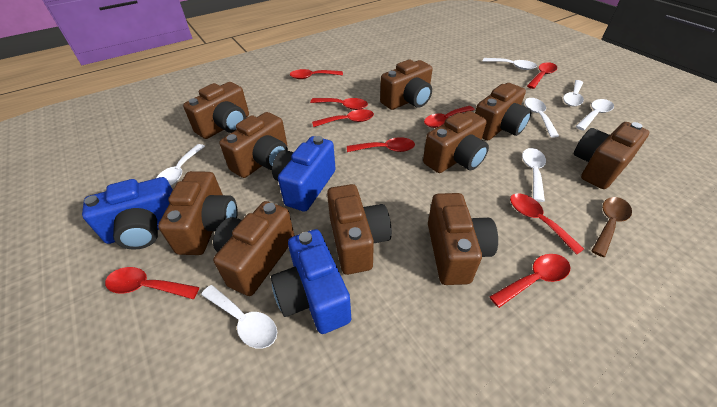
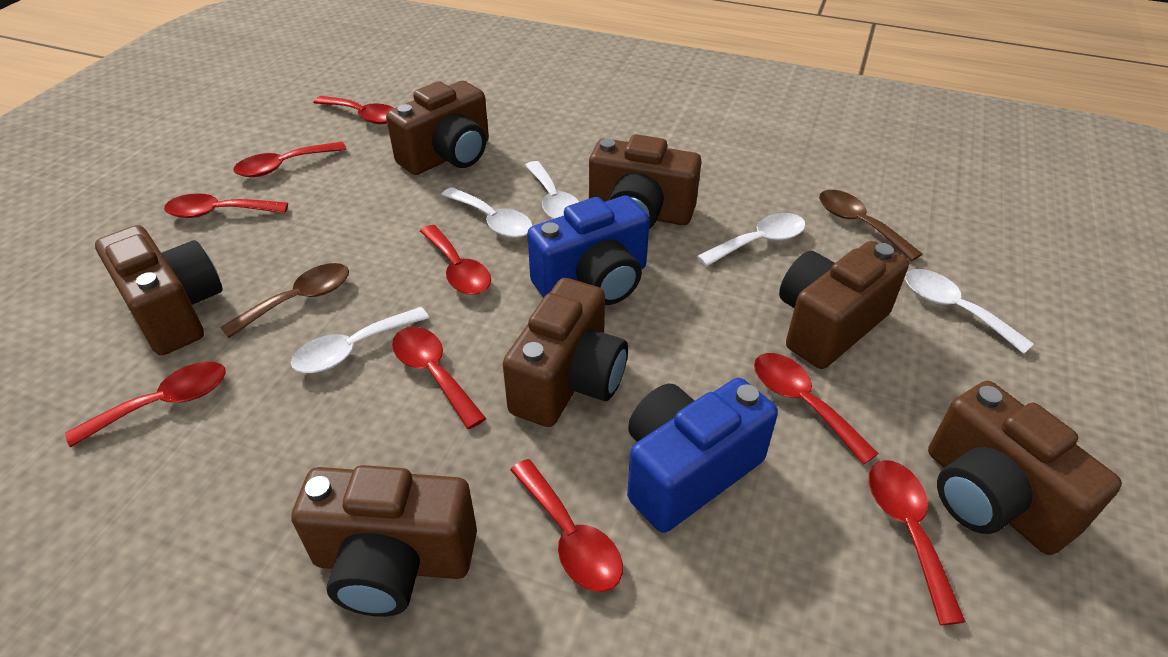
blue camera: 3 -> 2
brown camera: 10 -> 7
brown spoon: 1 -> 2
white spoon: 7 -> 5

